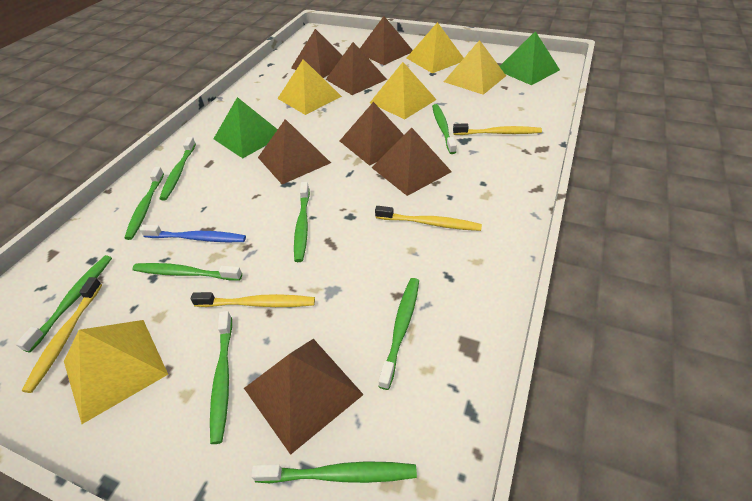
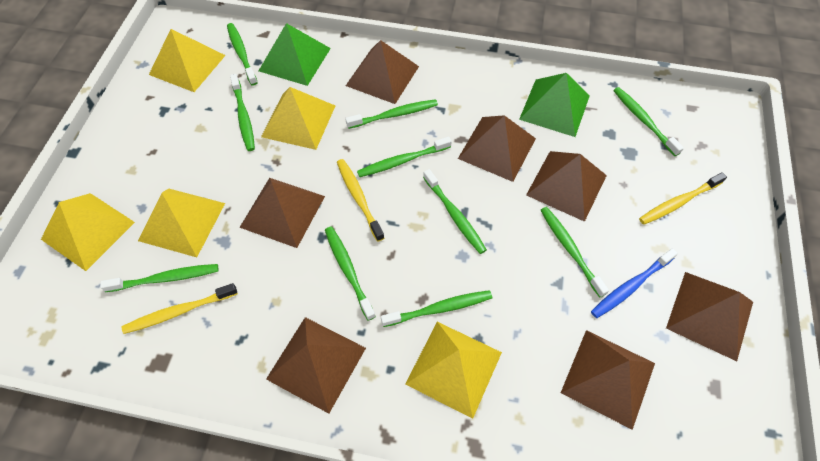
green toothbrush: 9 -> 10
yellow toothbrush: 4 -> 3

